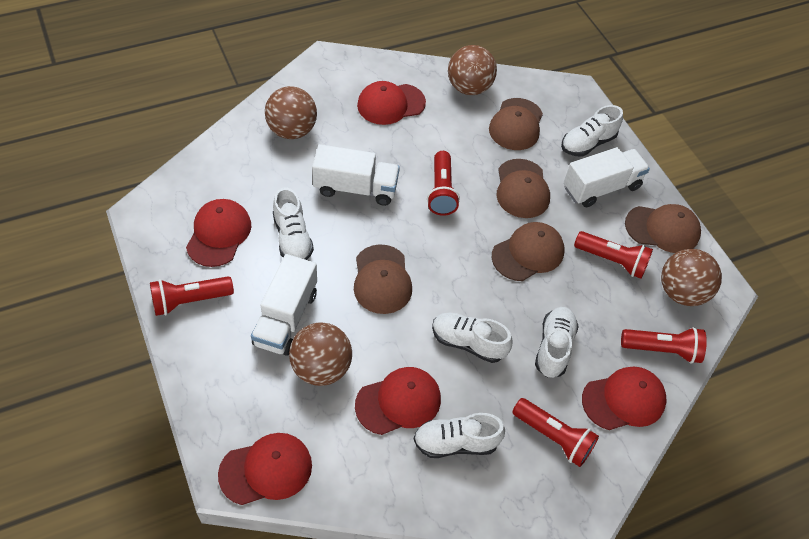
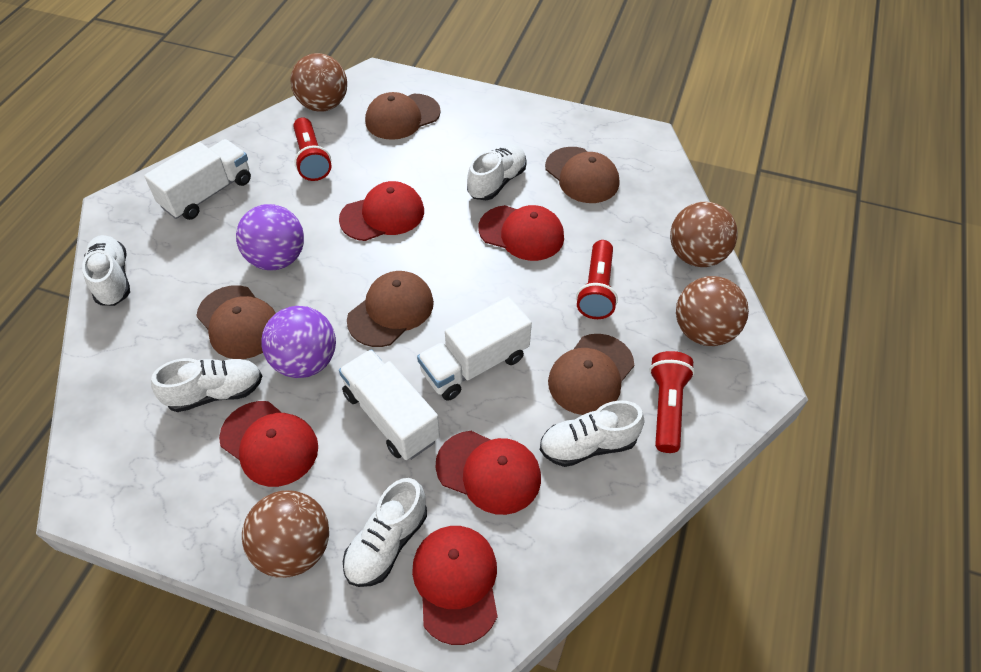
purple ball: 0 -> 2
red flashlight: 5 -> 3

